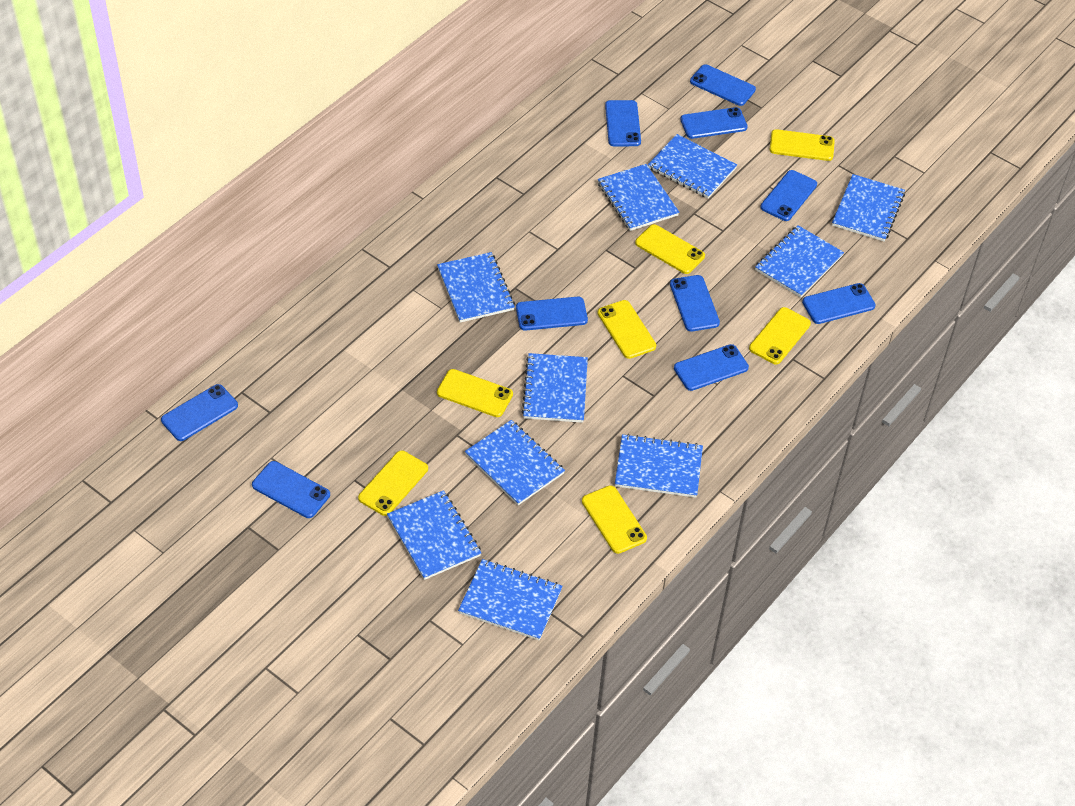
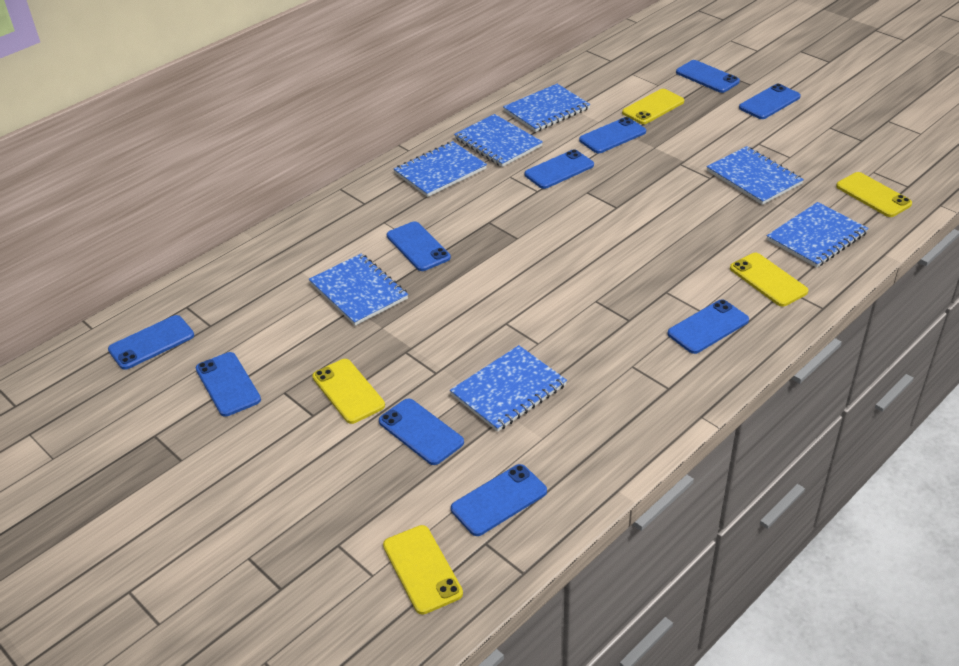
blue notebook: 10 -> 7
yellow phone: 7 -> 5

